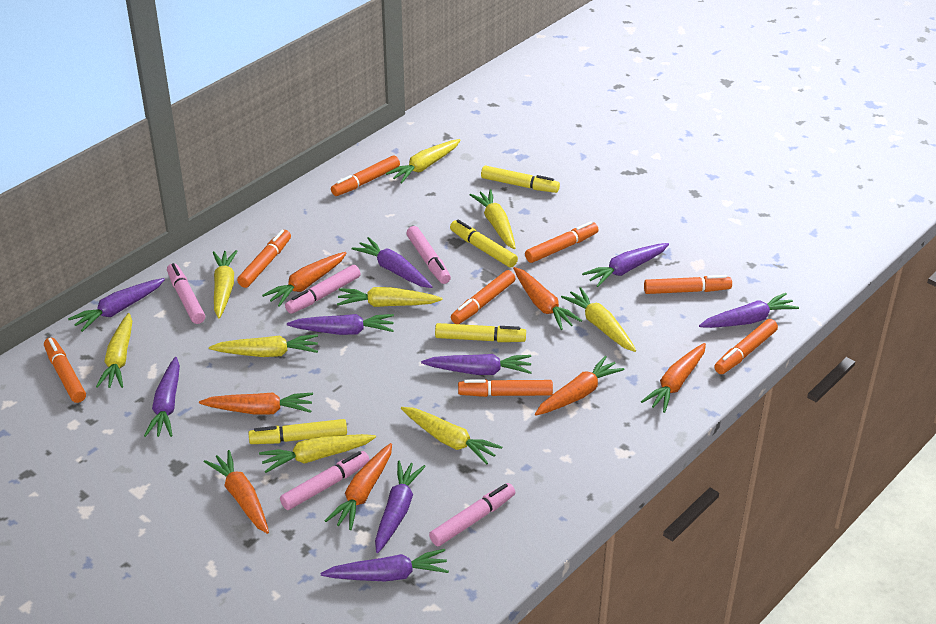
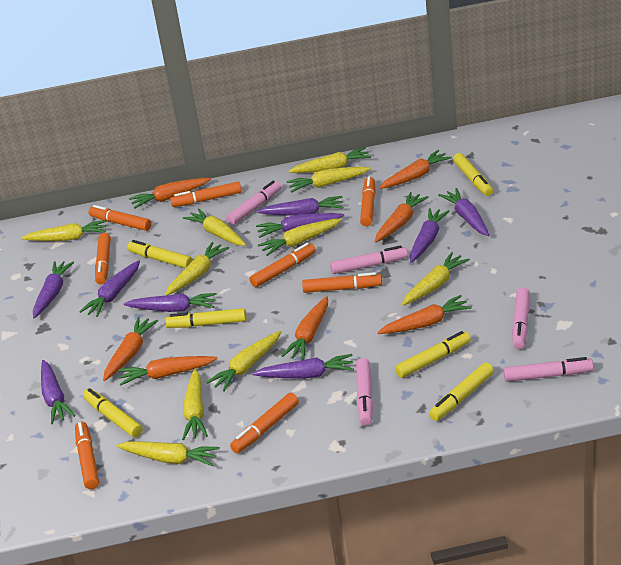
yellow carrot: 9 -> 10
yellow marker: 4 -> 6

